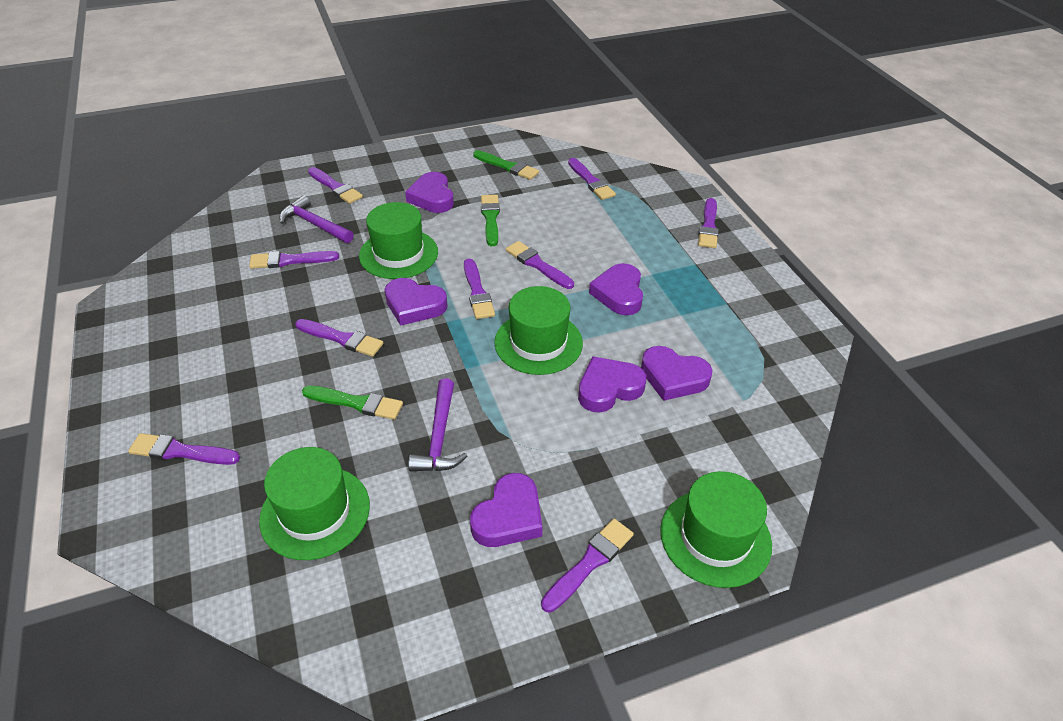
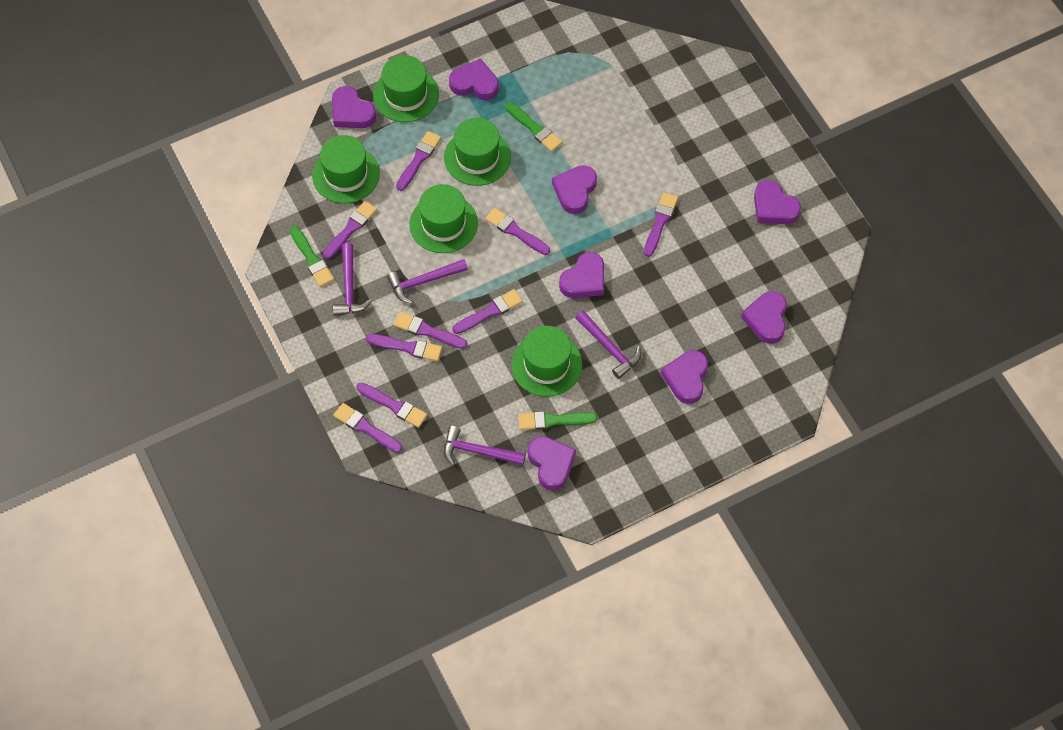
green hat: 4 -> 5
purple hammer: 2 -> 4
purple heart: 6 -> 8

